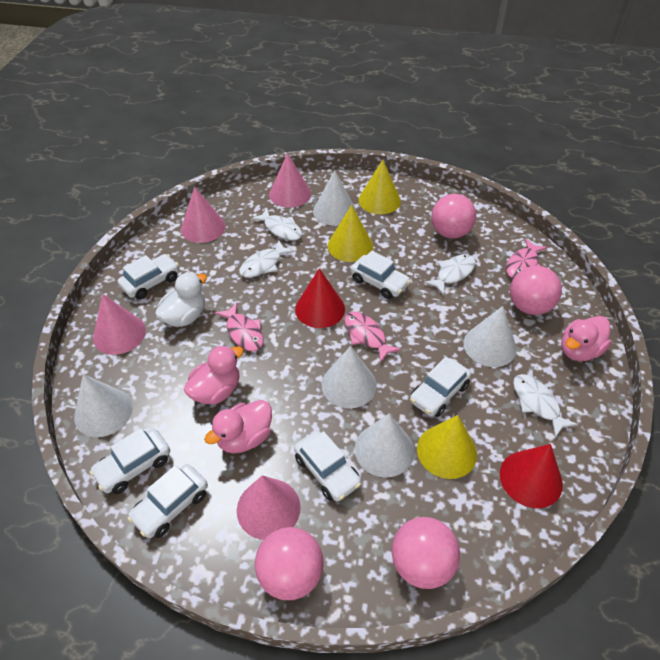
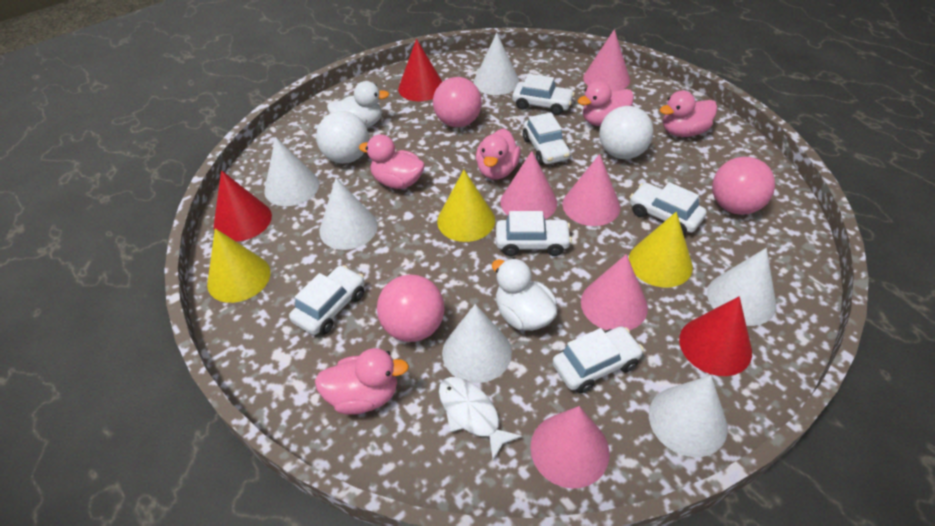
pink ball: 4 -> 3
pink cone: 4 -> 5
pink duck: 3 -> 5
pink fish: 3 -> 0
red cone: 2 -> 3
white ball: 0 -> 2
white cone: 5 -> 6
white duck: 1 -> 2
white fish: 4 -> 1

